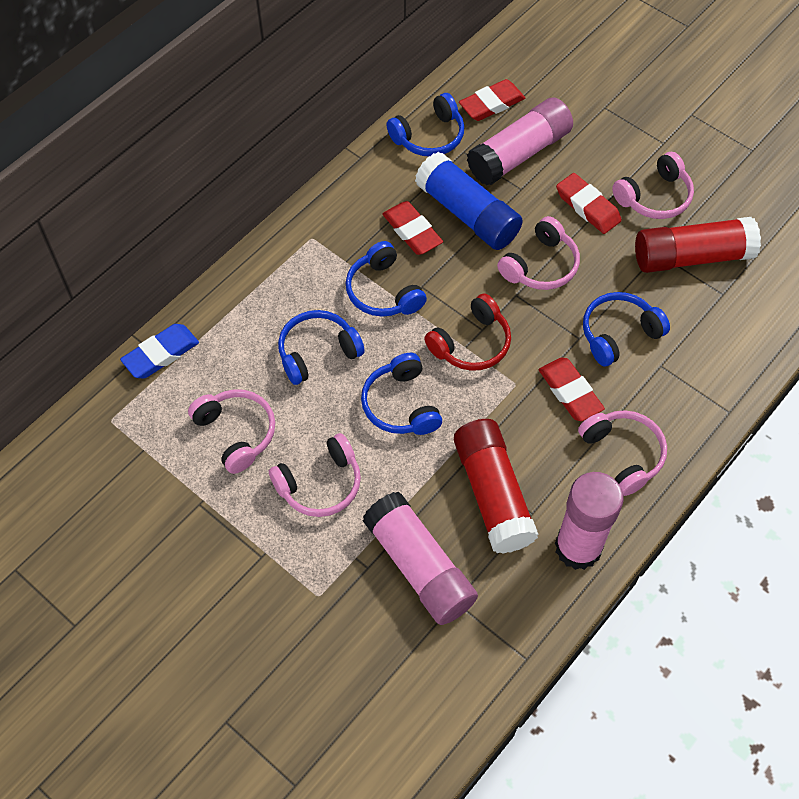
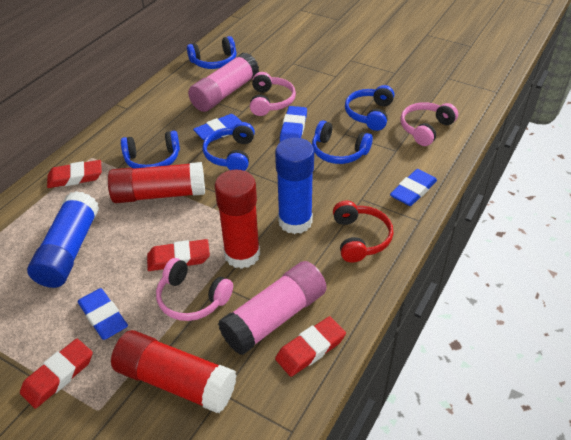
blue eraser: 1 -> 4
blue glue stick: 1 -> 2
pink glue stick: 3 -> 2
pink headphones: 5 -> 3
red glue stick: 2 -> 3

